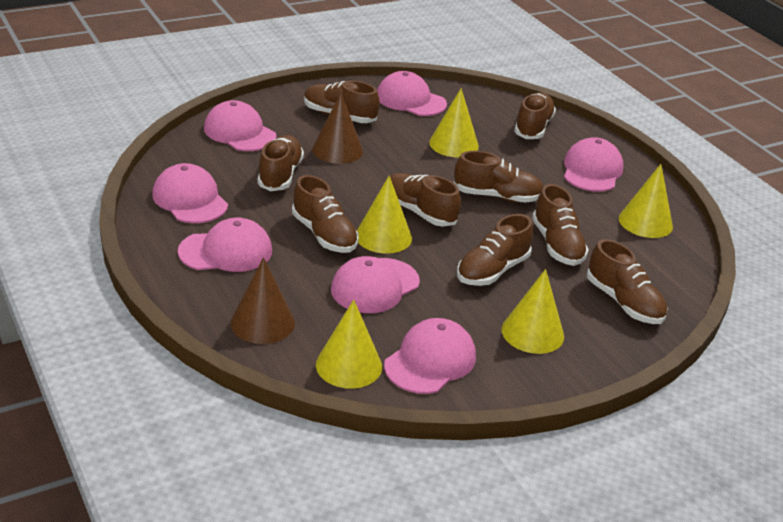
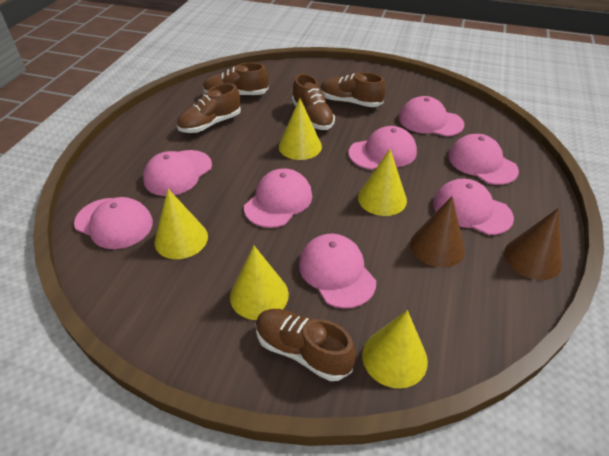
brown shoe: 9 -> 5
pink cap: 7 -> 8

